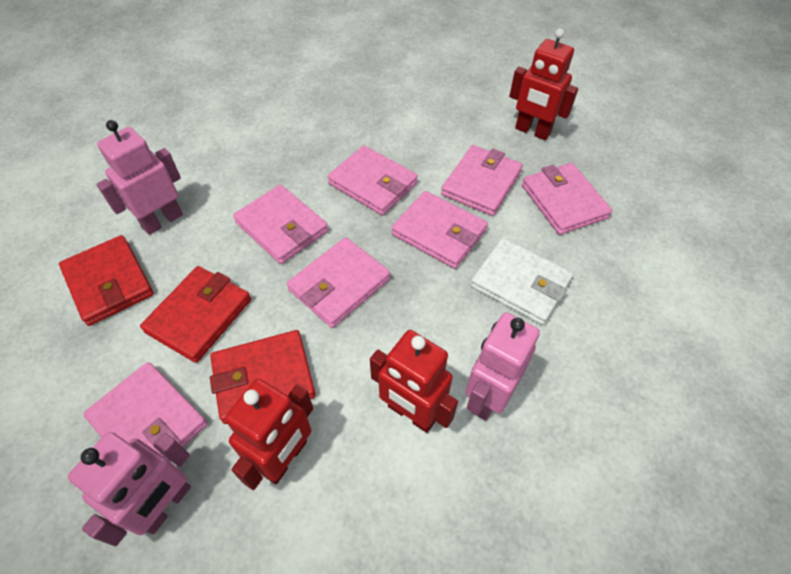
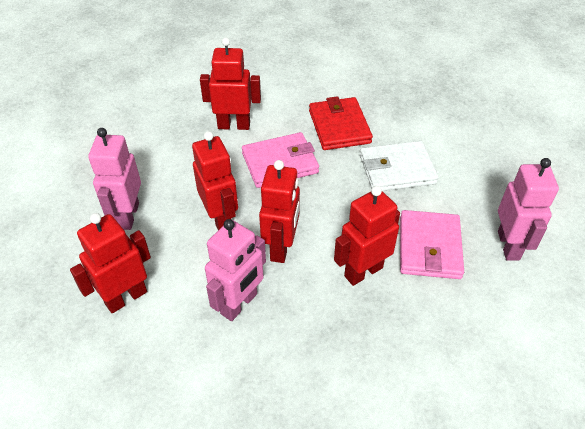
pink wallet: 7 -> 2
red robot: 3 -> 5
red wallet: 3 -> 1

